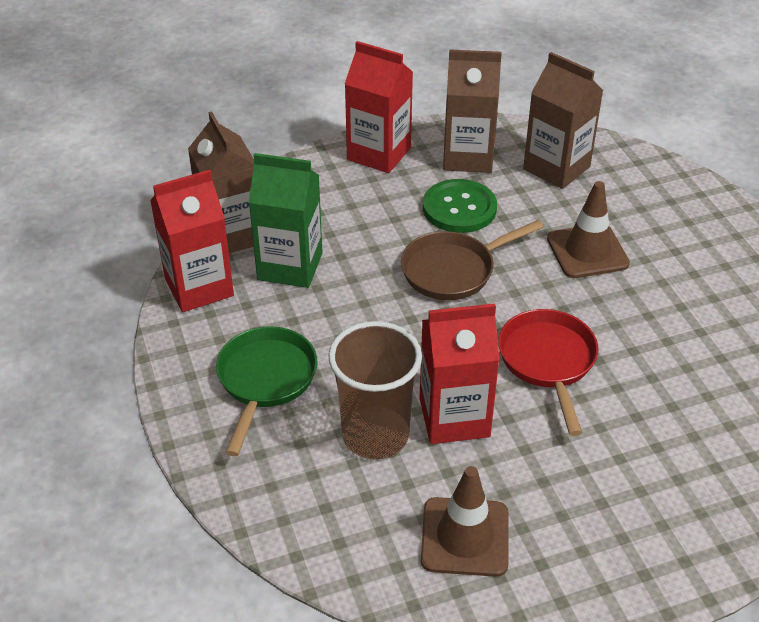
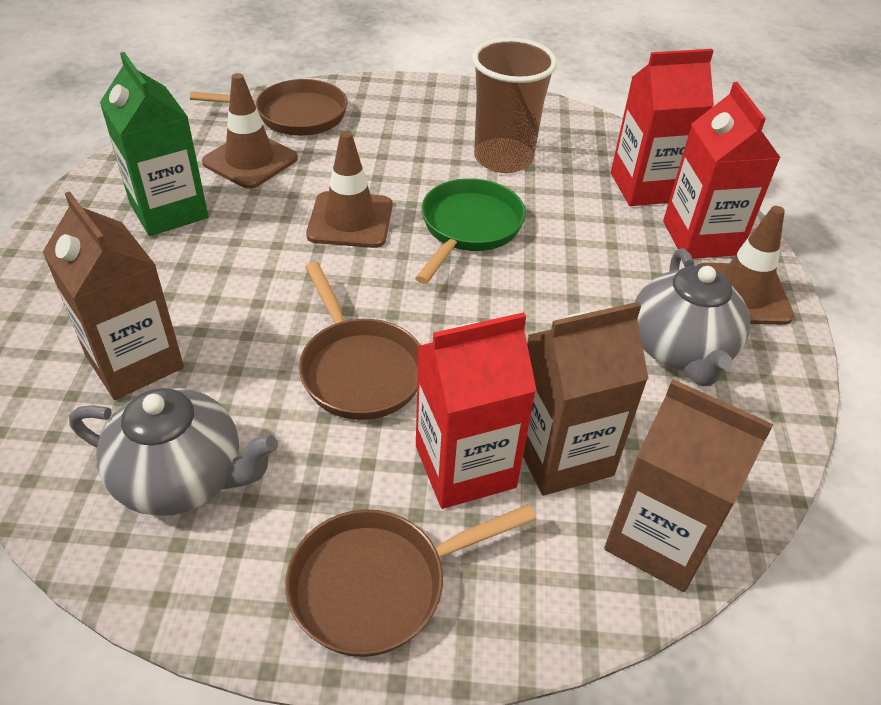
brown pan: 1 -> 3
brown traffic cone: 2 -> 3
green button: 1 -> 0
grey teapot: 0 -> 2
red pan: 1 -> 0

